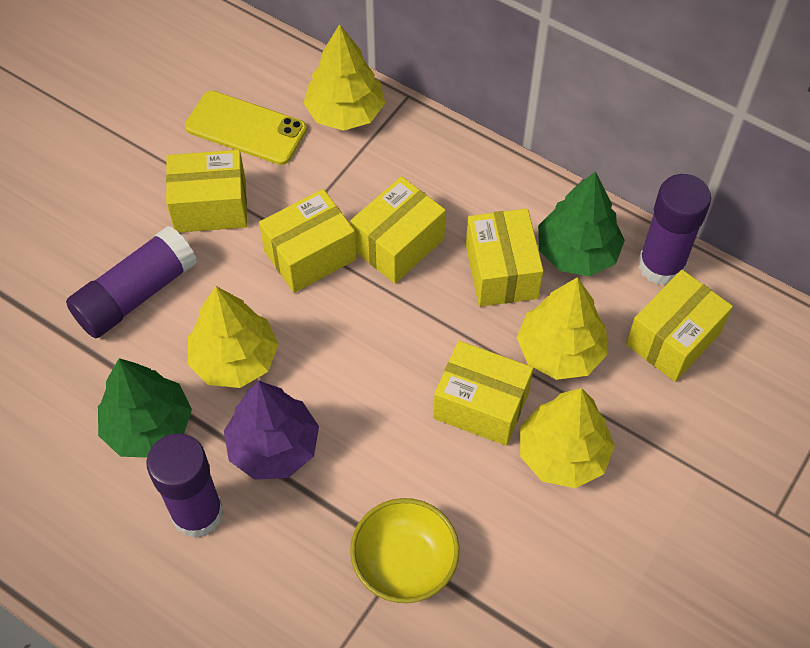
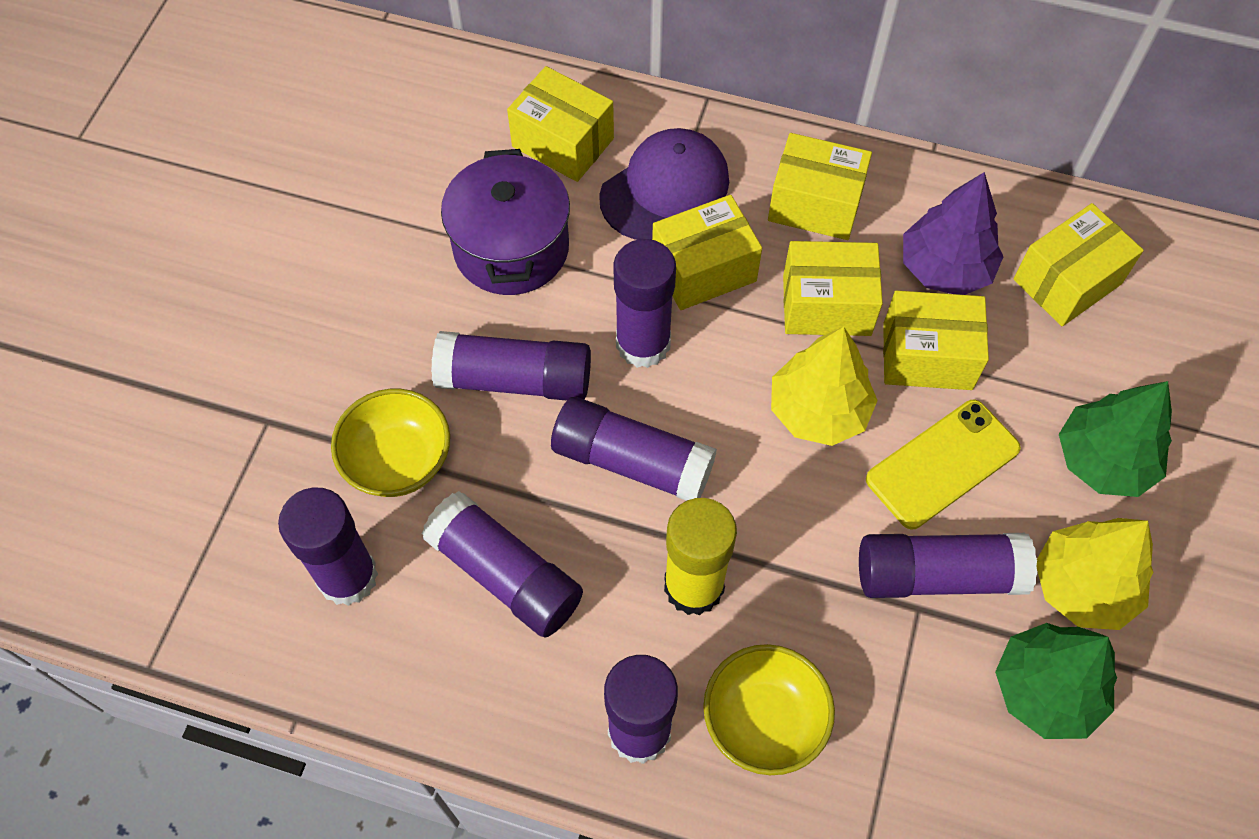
purple cap: 0 -> 1
purple glue stick: 3 -> 7
purple pot: 0 -> 1
yellow bowl: 1 -> 2
yellow glue stick: 0 -> 1
yellow tree: 4 -> 2

